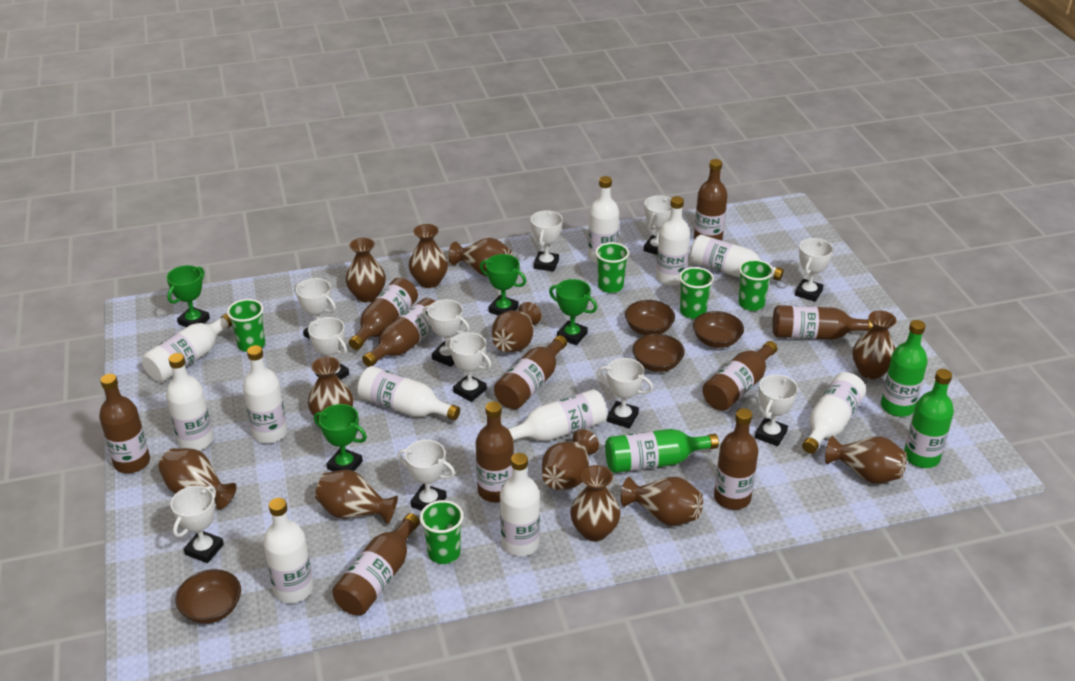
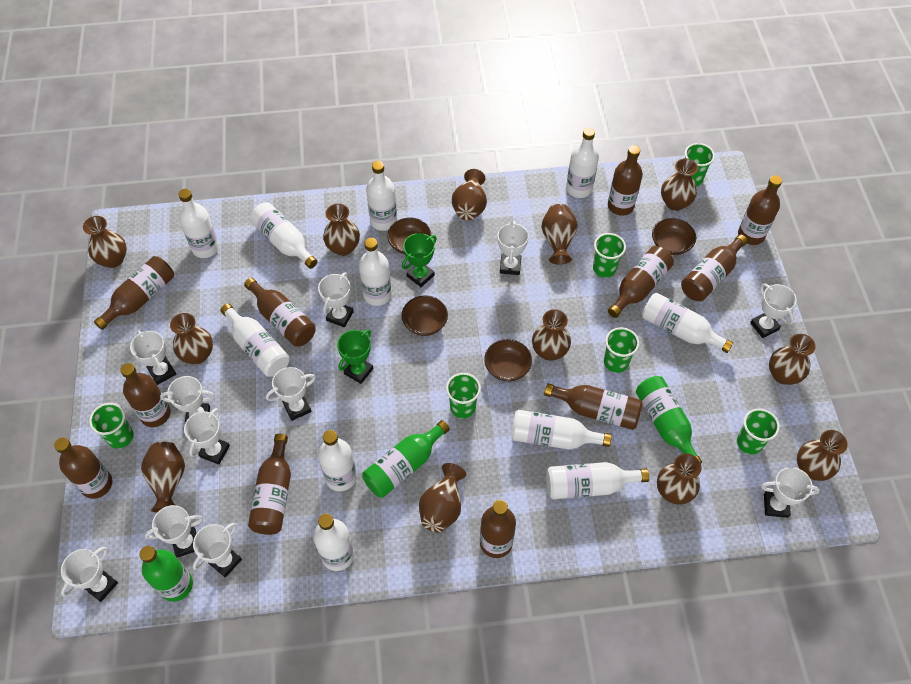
brown bottle: 10 -> 11
green cup: 5 -> 6
green trophy: 4 -> 2

